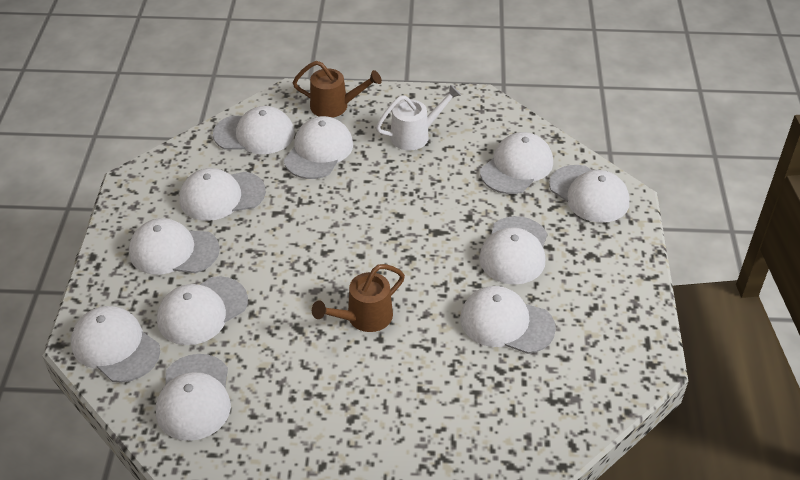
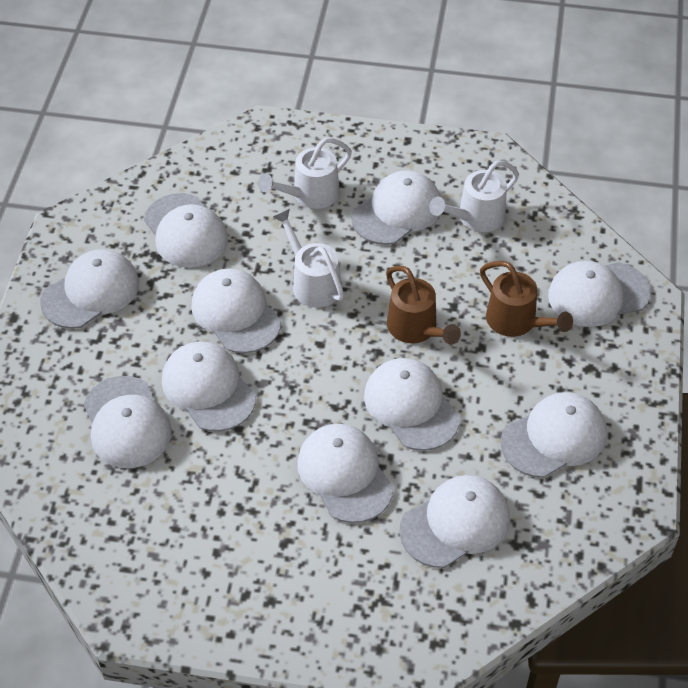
white watering can: 1 -> 3

